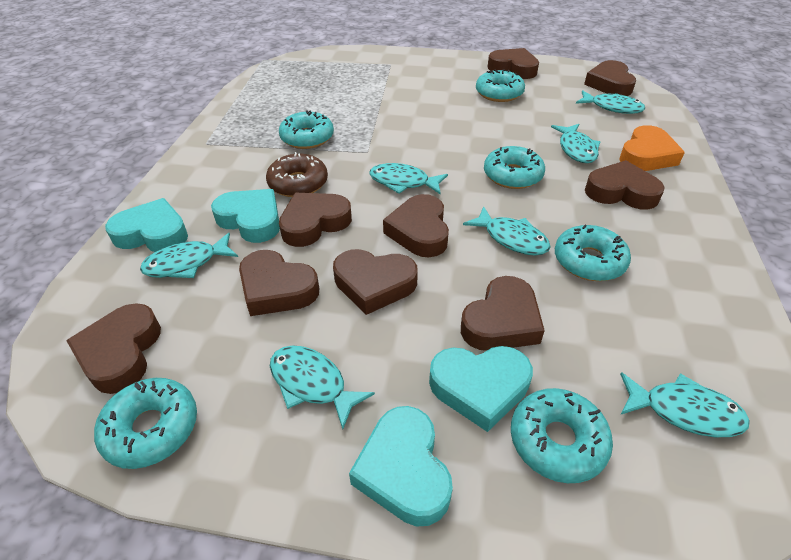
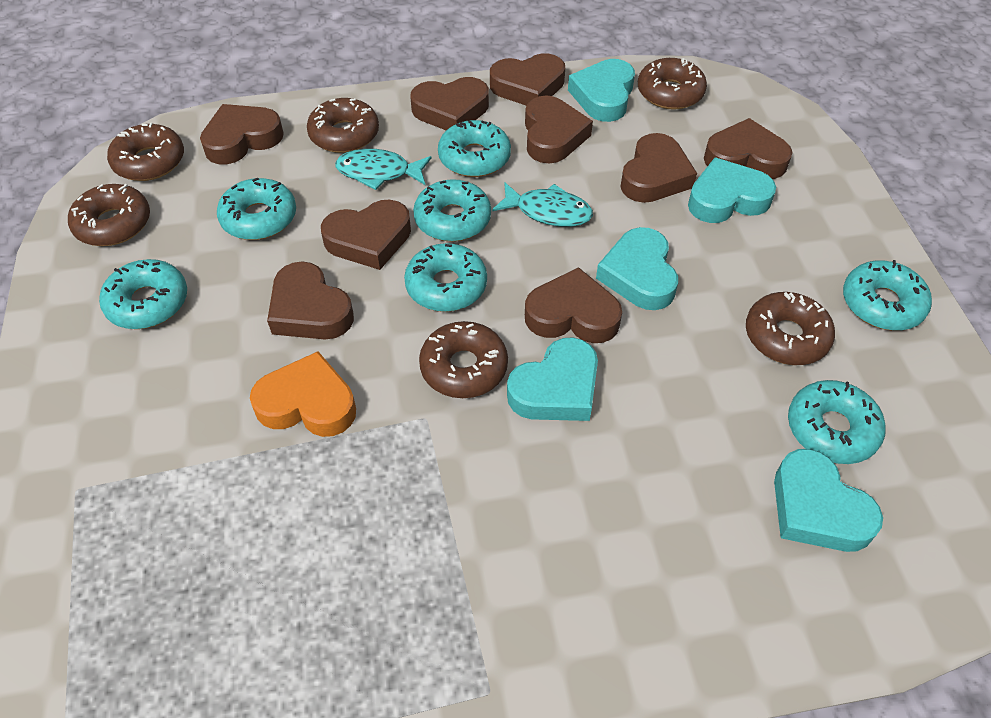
brown donut: 1 -> 6
turquoise donut: 6 -> 7
turquoise fish: 7 -> 2
turquoise heart: 4 -> 5

